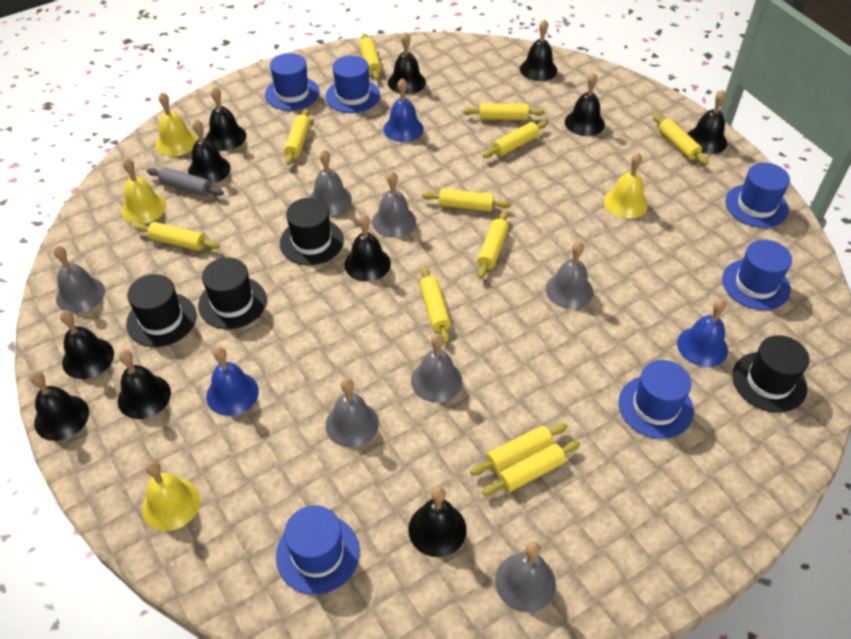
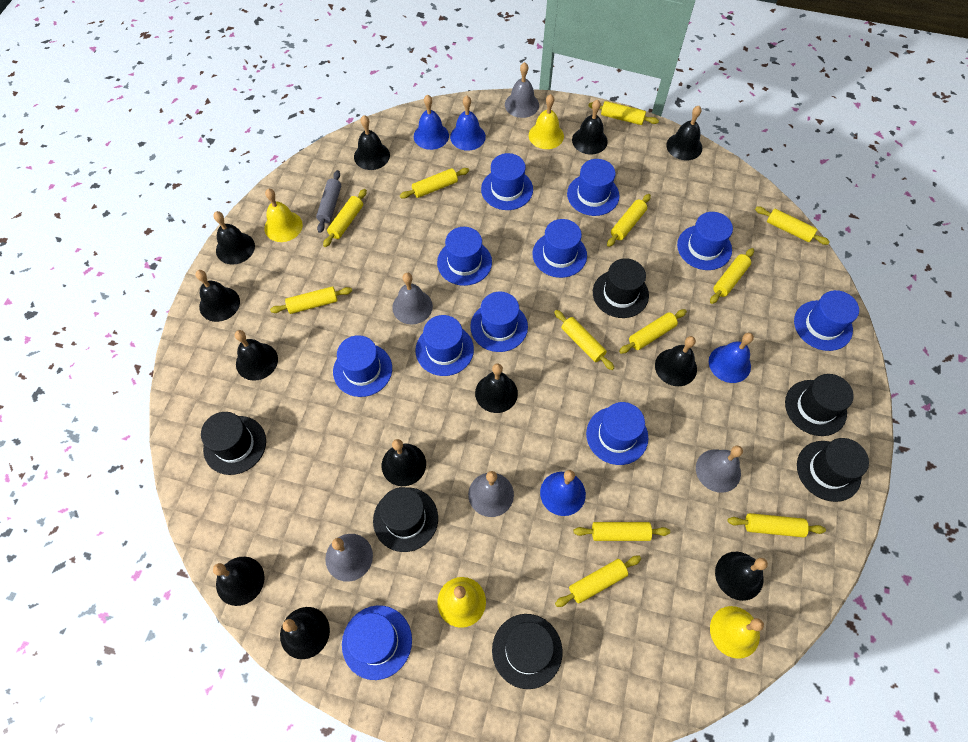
black bell: 11 -> 12
black hat: 4 -> 6
blue bell: 3 -> 4
blue hat: 6 -> 11
grey bell: 7 -> 5
yellow rolling pin: 11 -> 12

